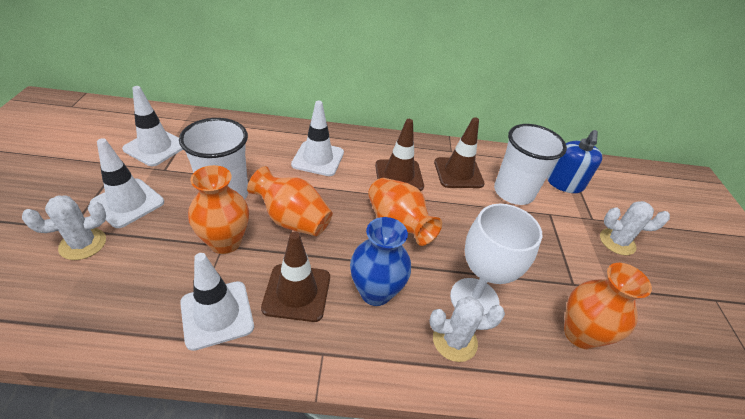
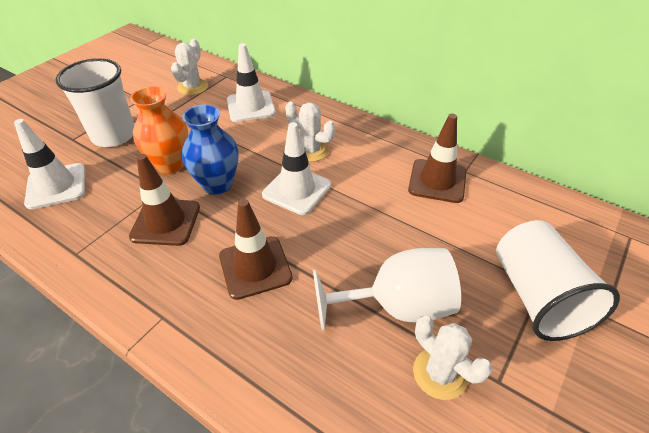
blue soap dispenser: 1 -> 0
orange vase: 4 -> 1
white traffic cone: 4 -> 3

